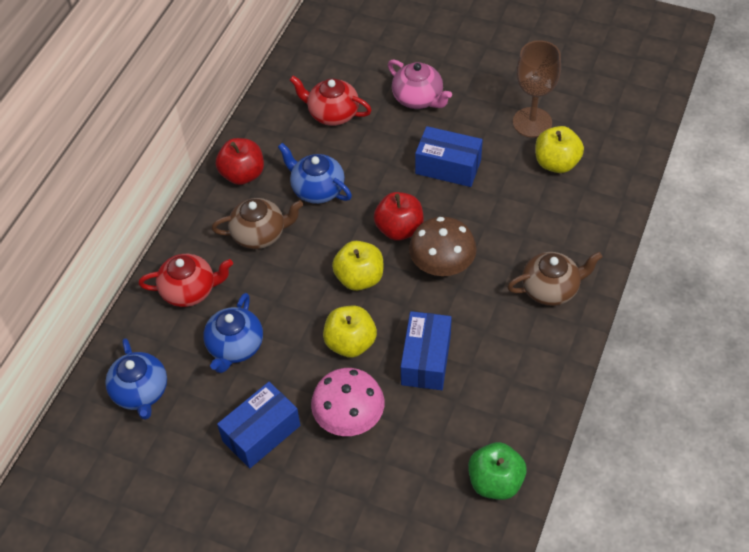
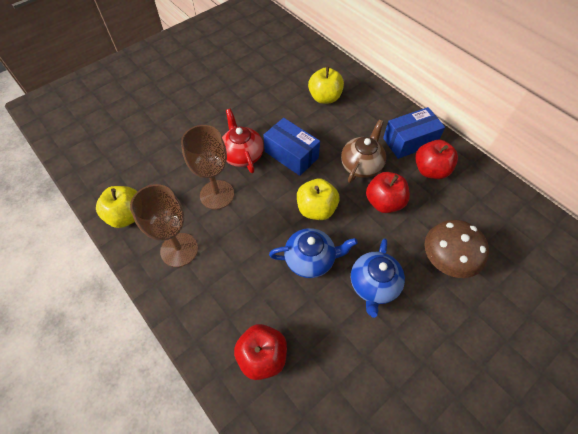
blue box: 3 -> 2
blue teapot: 3 -> 2
brown goblet: 1 -> 2
brown teapot: 2 -> 1
green apple: 1 -> 0
pink mushroom: 1 -> 0
pink teapot: 1 -> 0
red apple: 2 -> 3
red teapot: 2 -> 1

